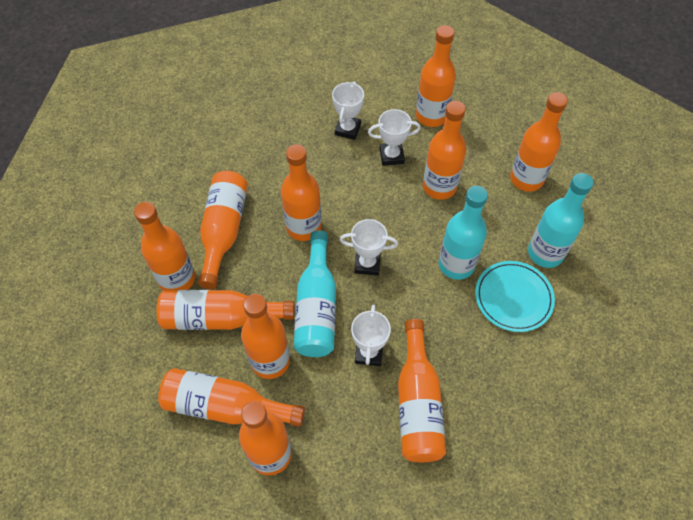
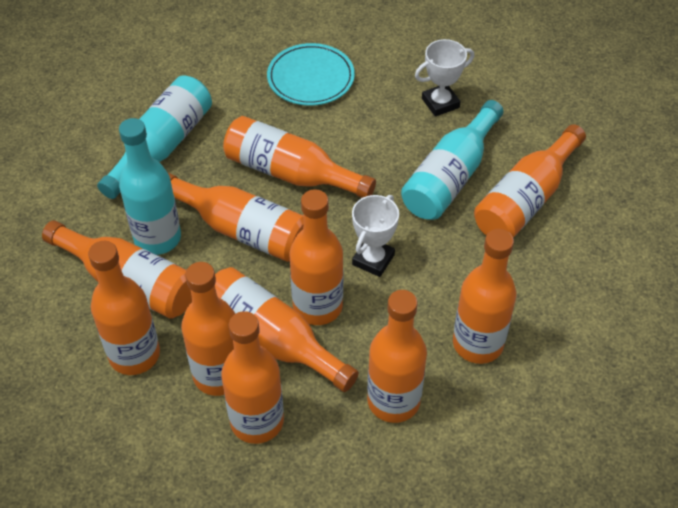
white trophy: 4 -> 2

